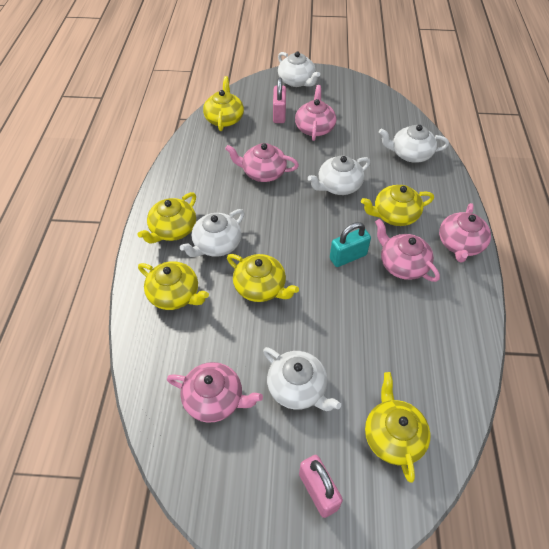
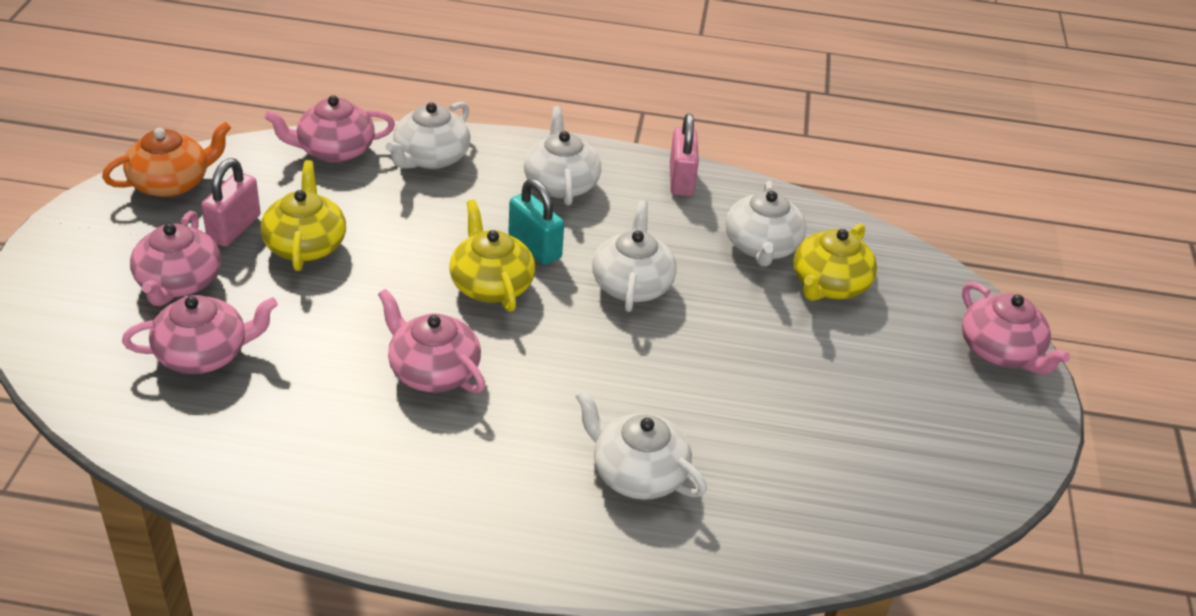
orange teapot: 0 -> 1
yellow teapot: 6 -> 3

